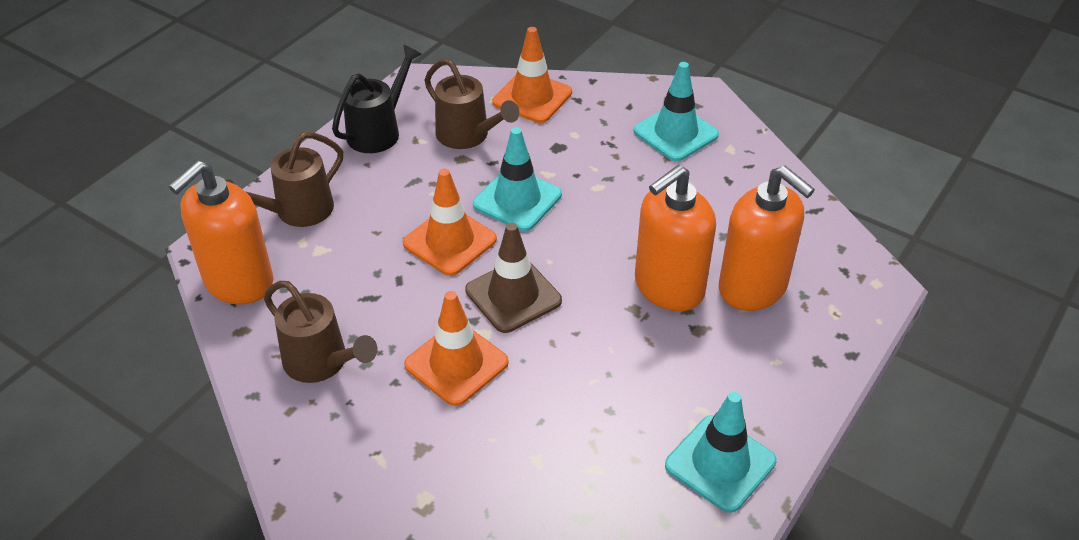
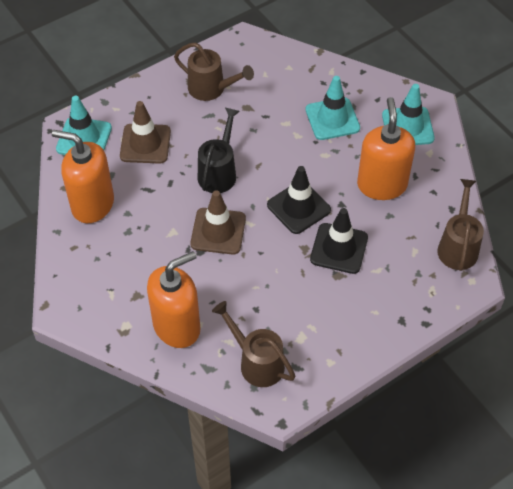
black traffic cone: 0 -> 2
brown traffic cone: 1 -> 2
orange traffic cone: 3 -> 0

